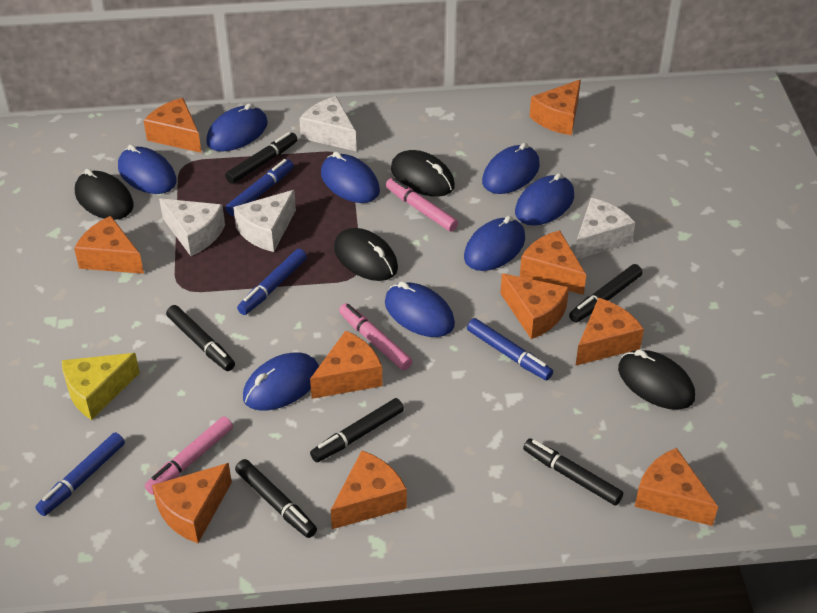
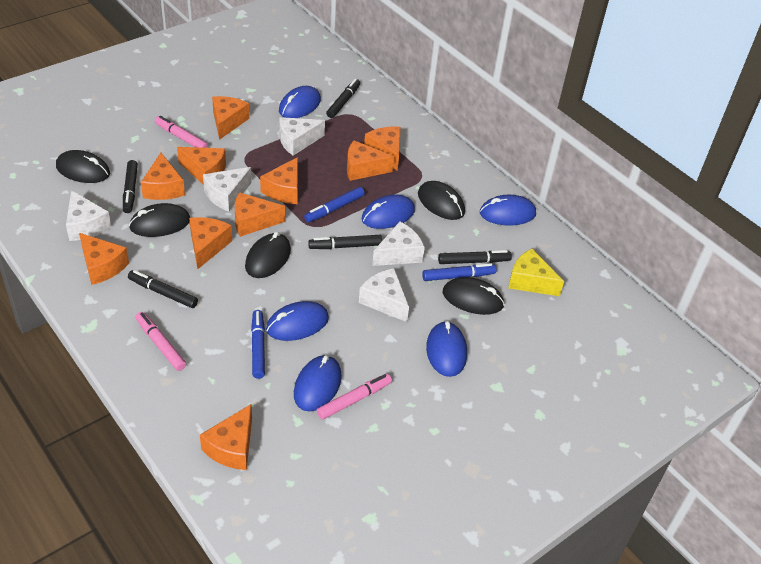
black marker: 6 -> 5
black mouse: 4 -> 5
blue marker: 4 -> 3
blue mouse: 8 -> 6
white cheese: 4 -> 5

